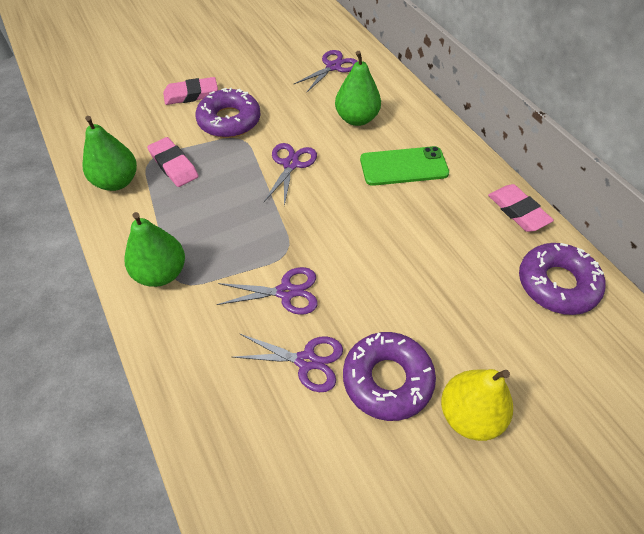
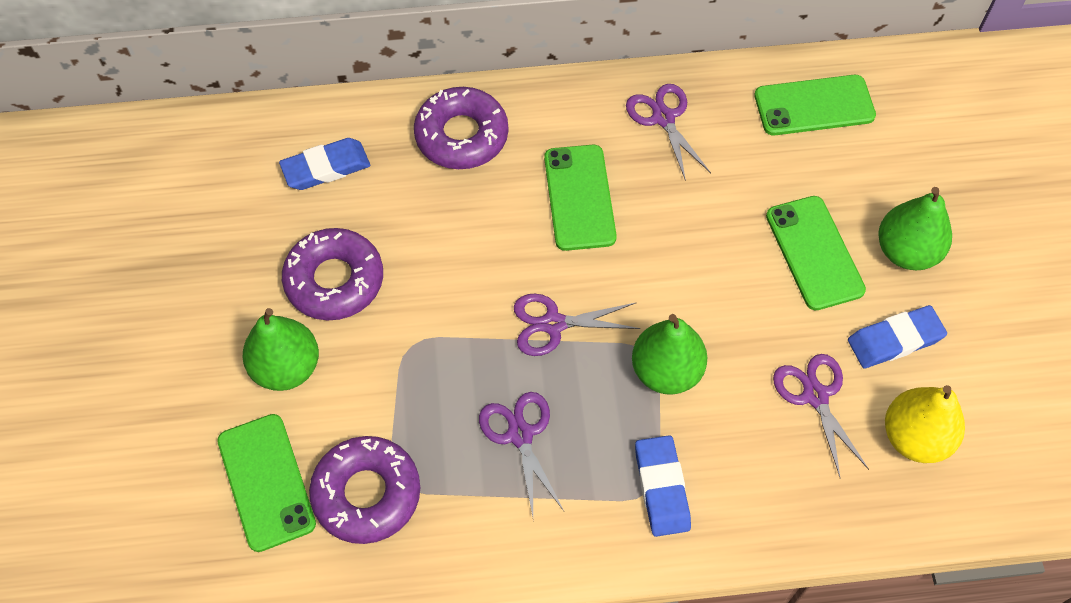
blue eraser: 0 -> 3
green phone: 1 -> 4
pink eraser: 3 -> 0

